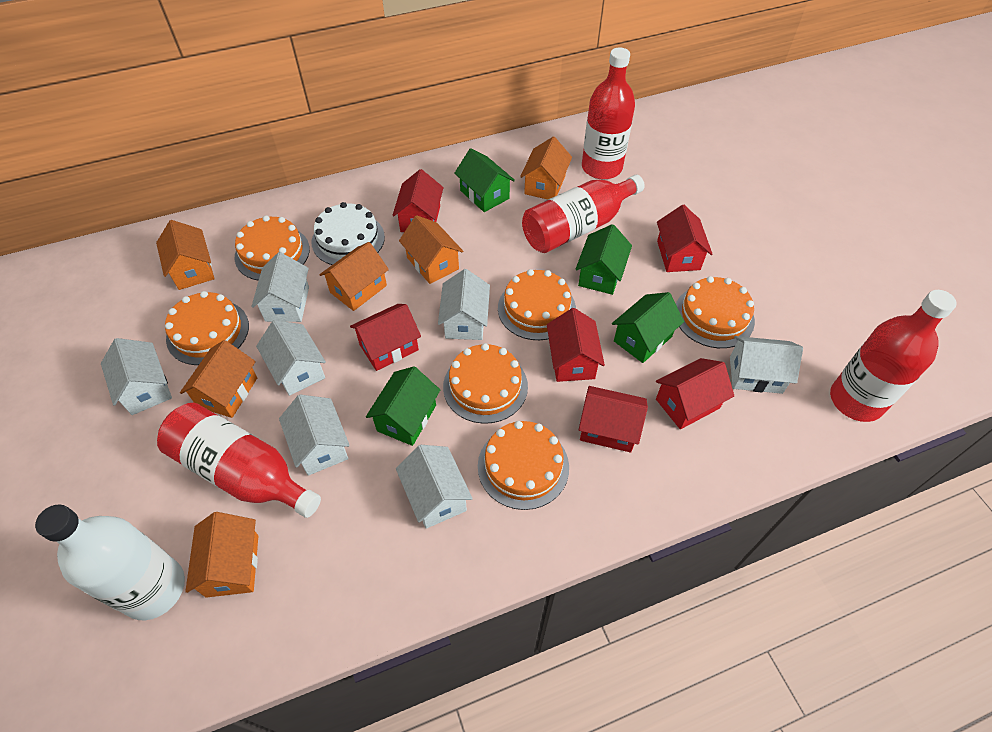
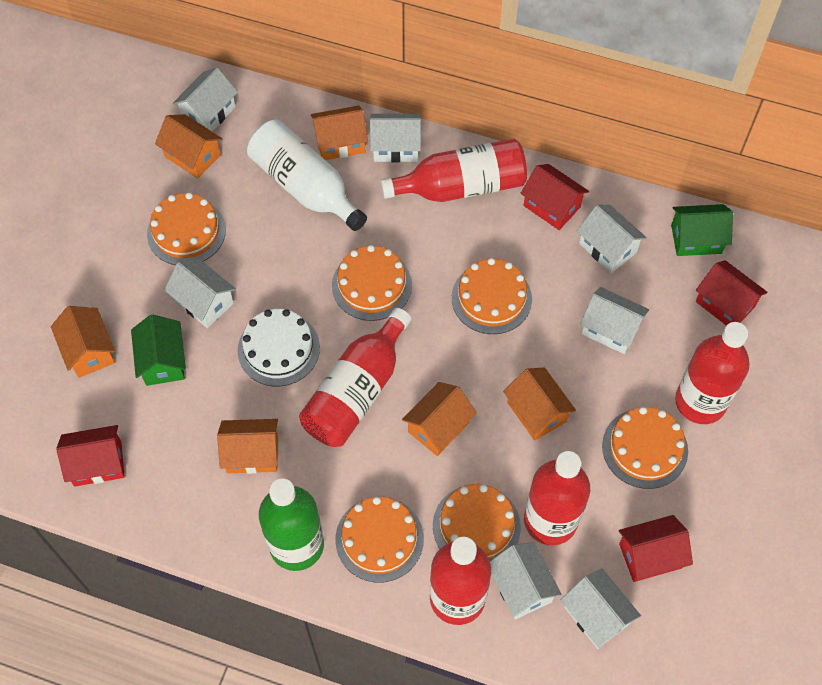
green bottle: 0 -> 1
green house: 4 -> 2
red bottle: 4 -> 5
red house: 6 -> 4

